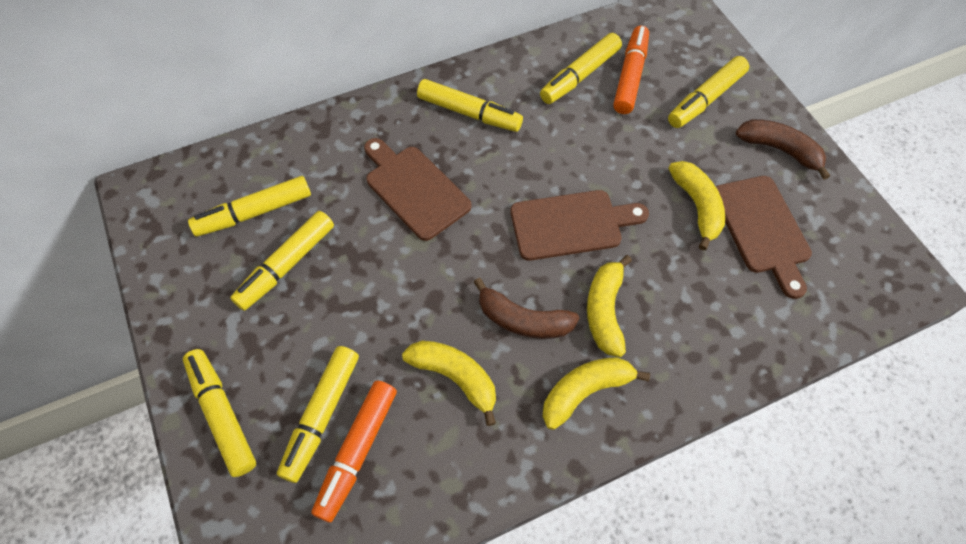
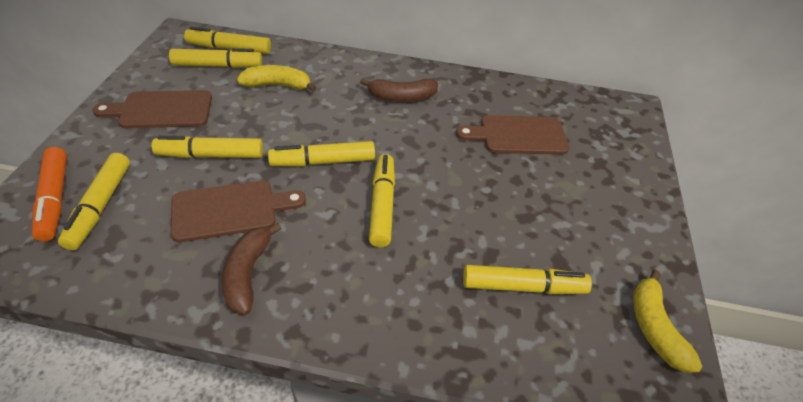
orange marker: 2 -> 1
yellow banana: 4 -> 2

